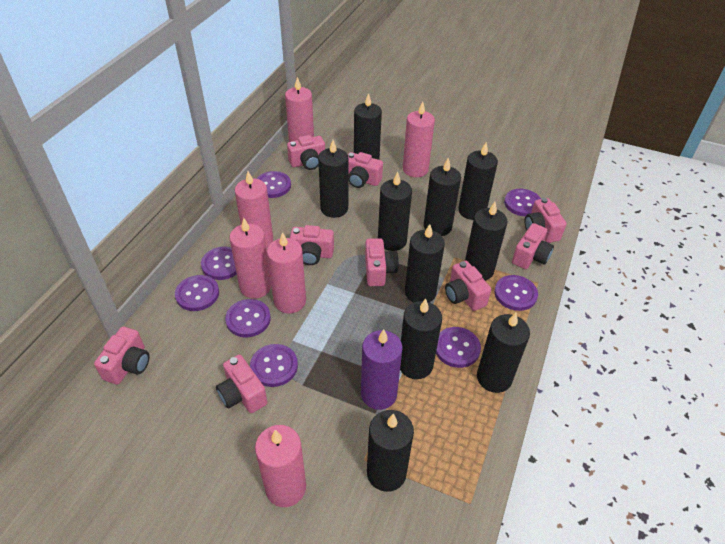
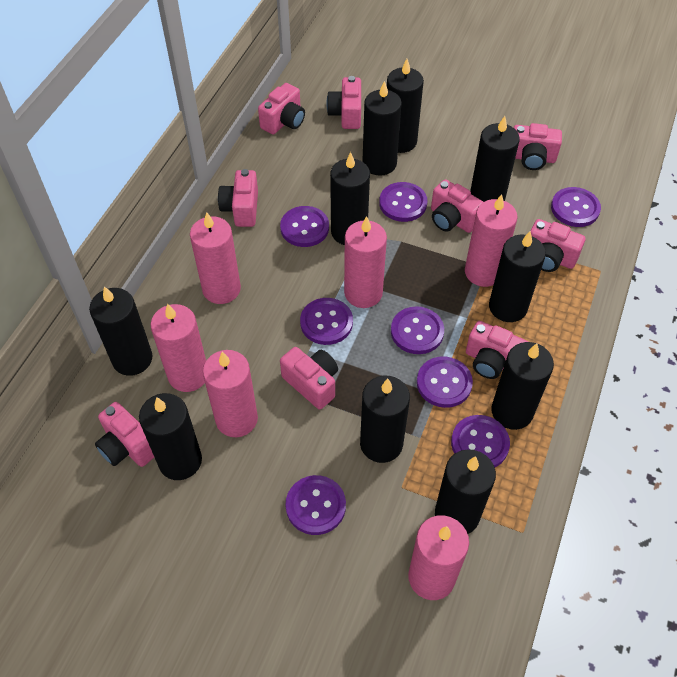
purple candle: 1 -> 0

